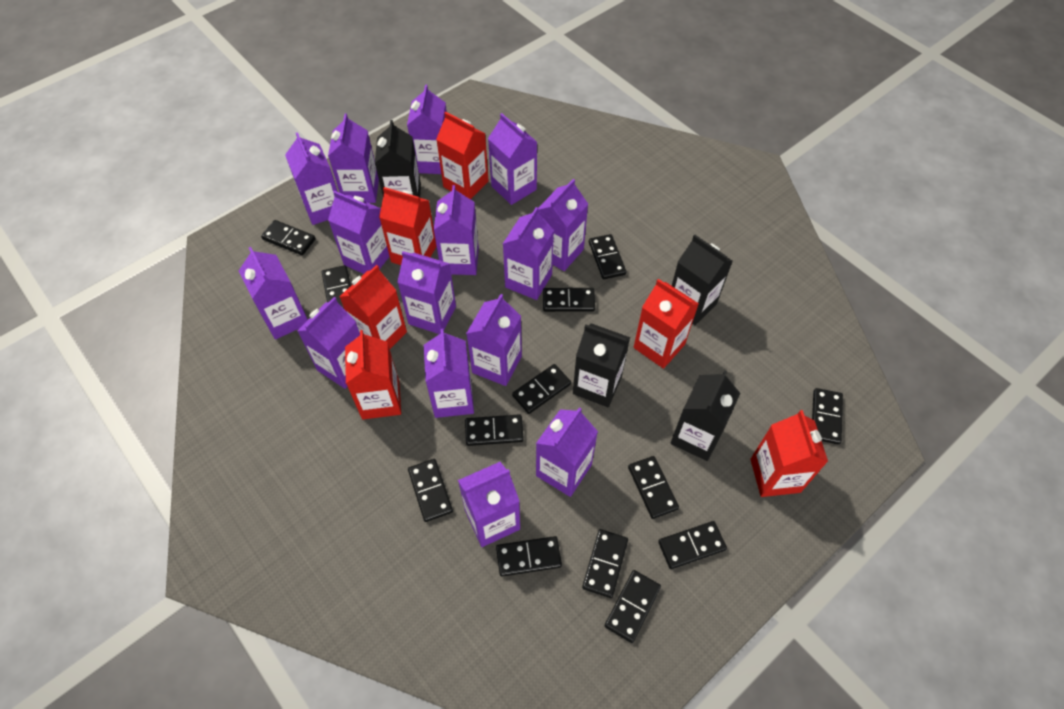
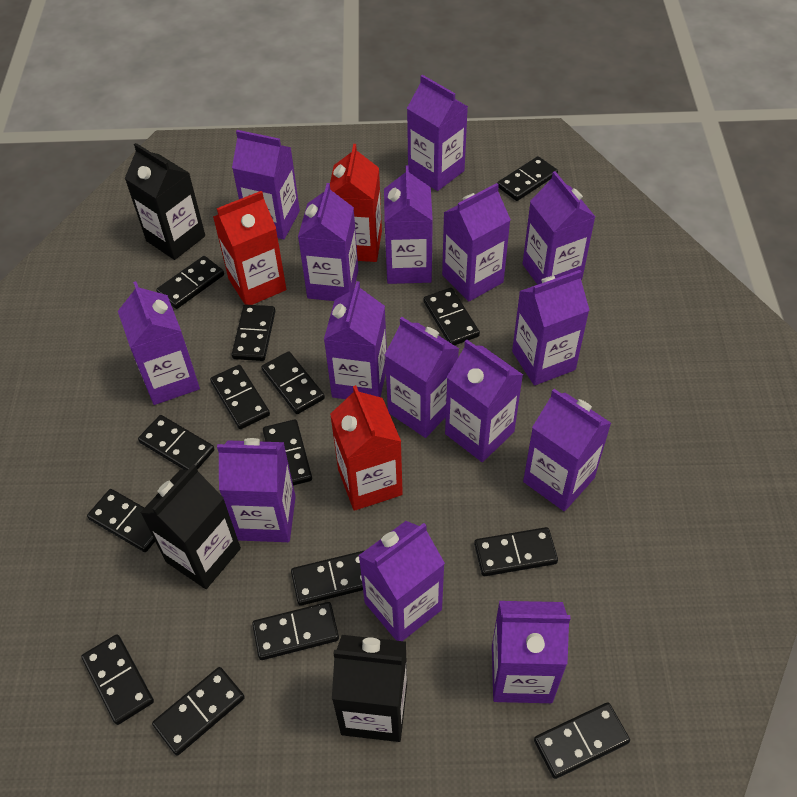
black carton: 4 -> 3
black domino: 13 -> 15
red carton: 6 -> 3

